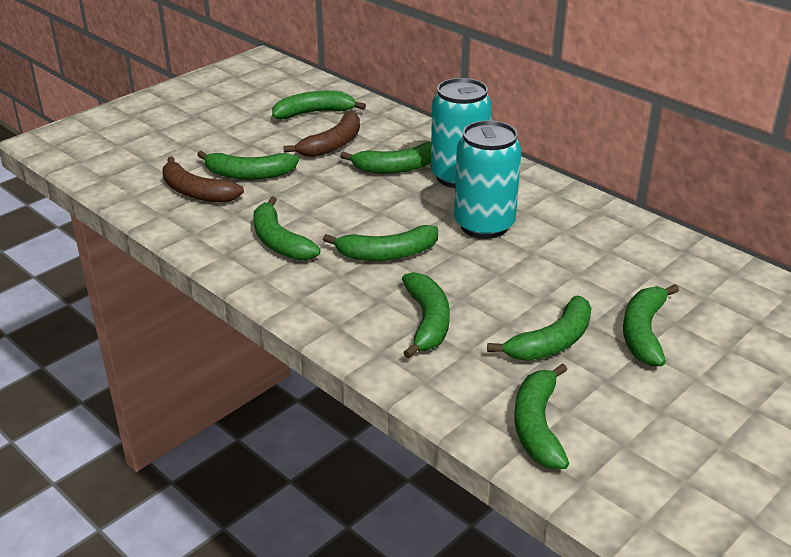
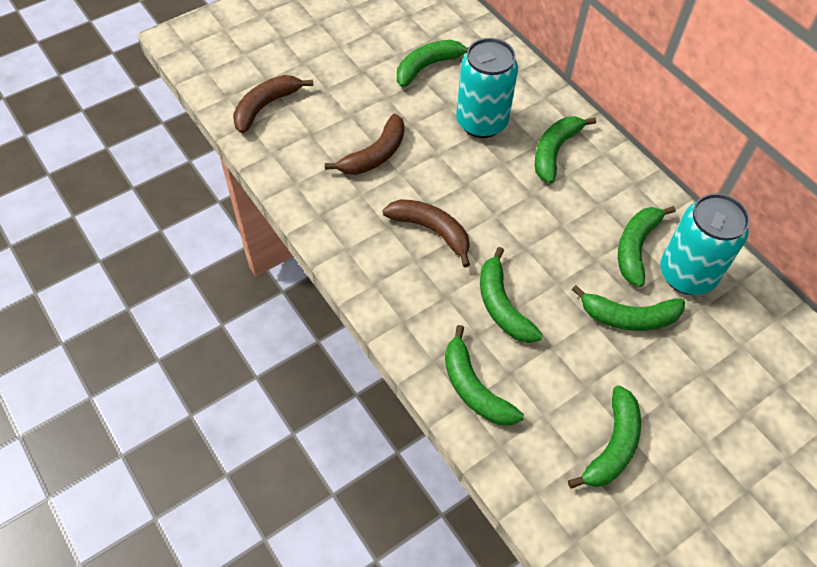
brown banana: 2 -> 3
green banana: 9 -> 7

